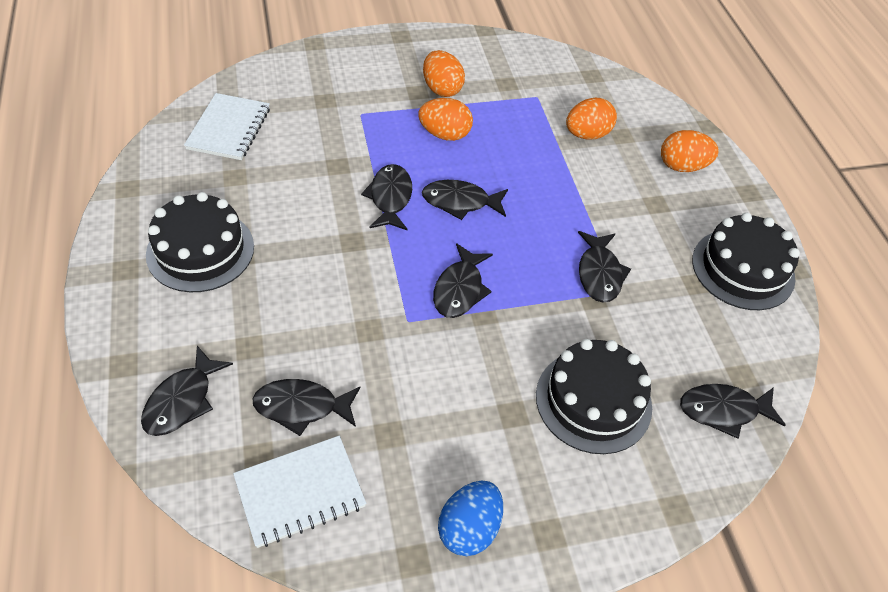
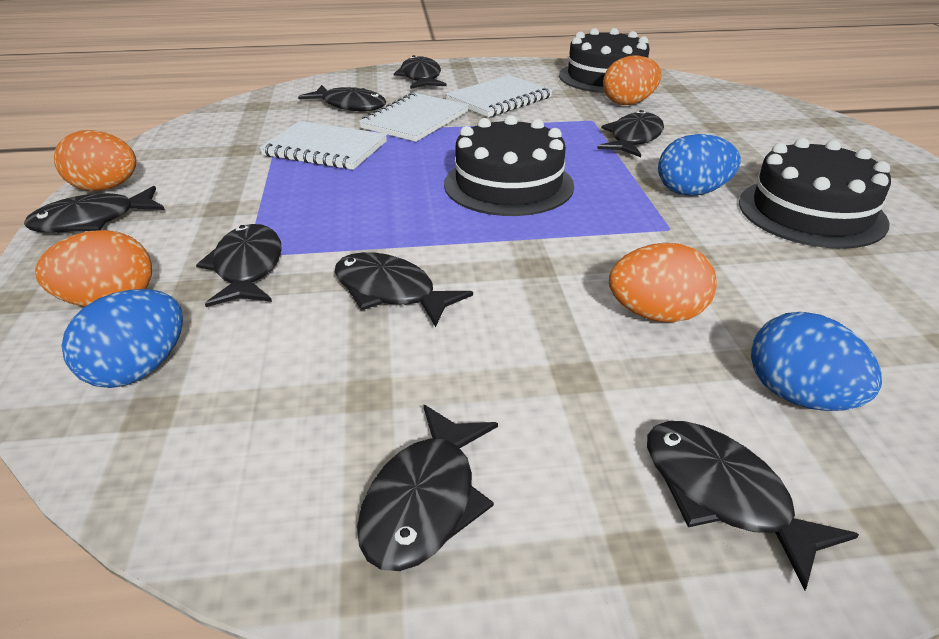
black fish: 7 -> 8
blue egg: 1 -> 3
white notebook: 2 -> 3

